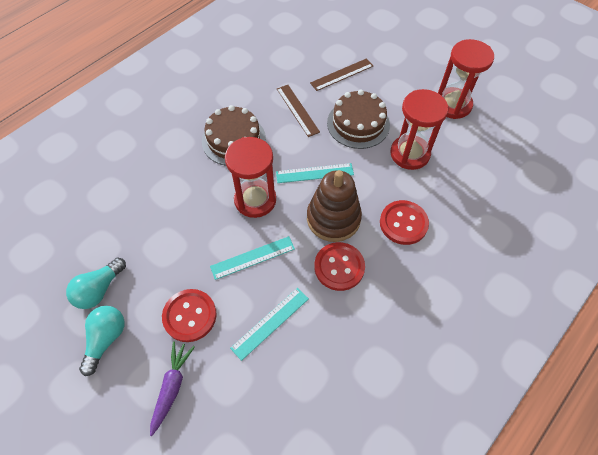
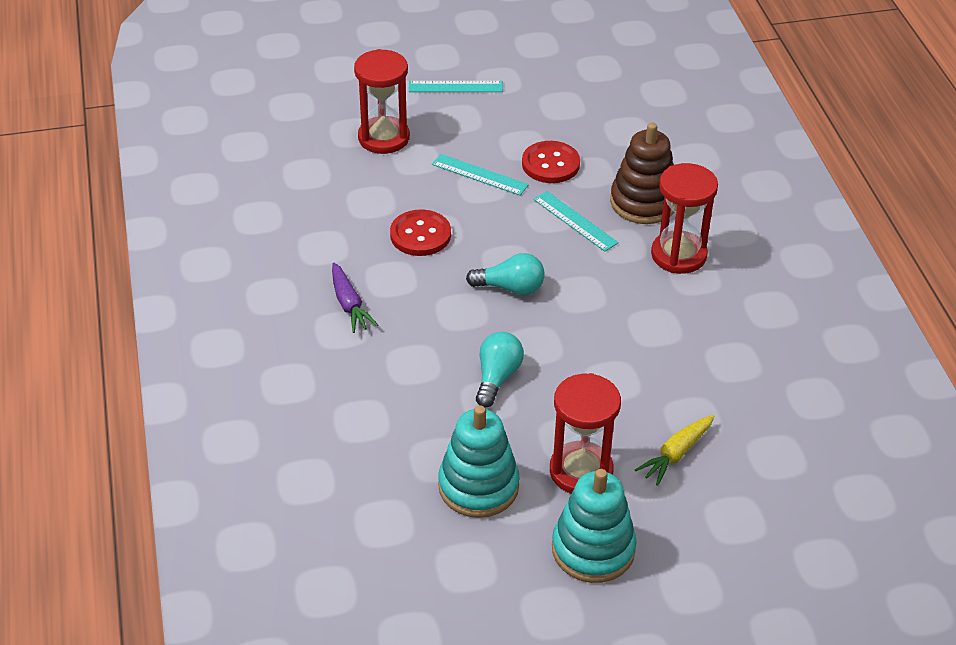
brown cake: 2 -> 0
brown ruler: 2 -> 0
red button: 3 -> 2
turquoise stacking toy: 0 -> 2
yellow carrot: 0 -> 1

